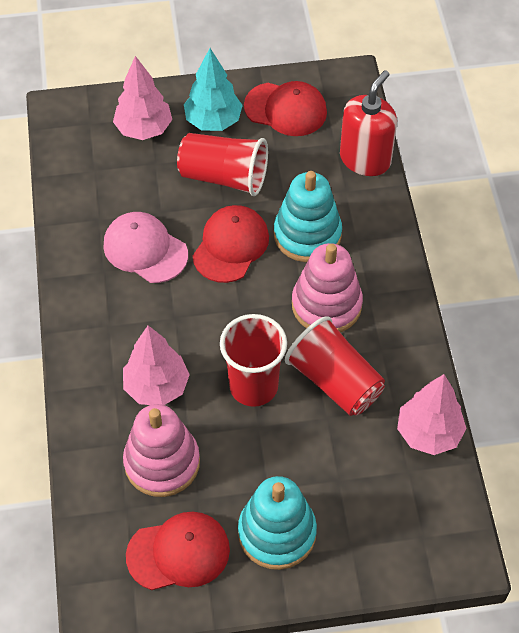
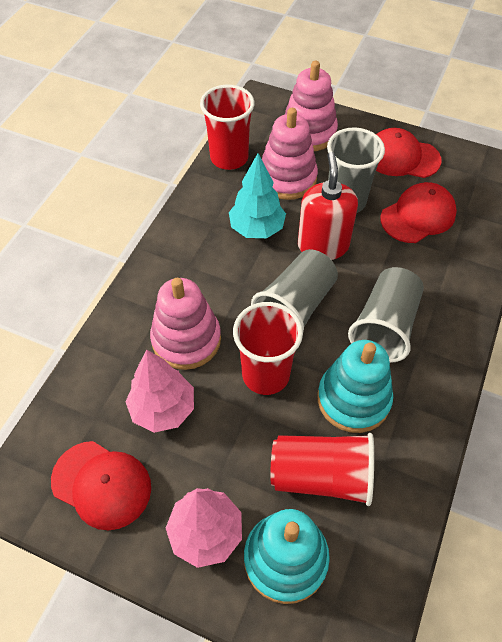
grey cup: 0 -> 3
pink cap: 1 -> 0
pink stacking toy: 2 -> 3
pink tree: 3 -> 2

